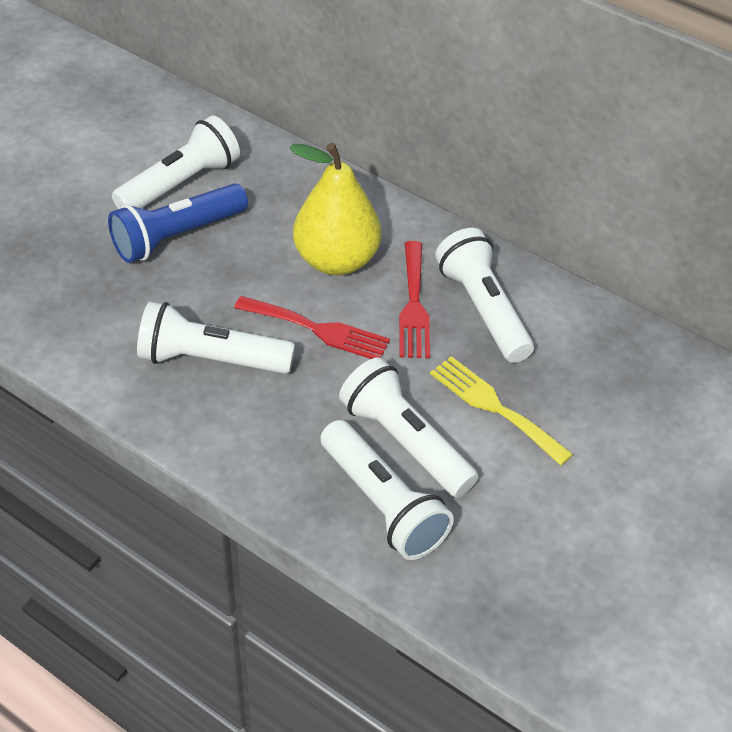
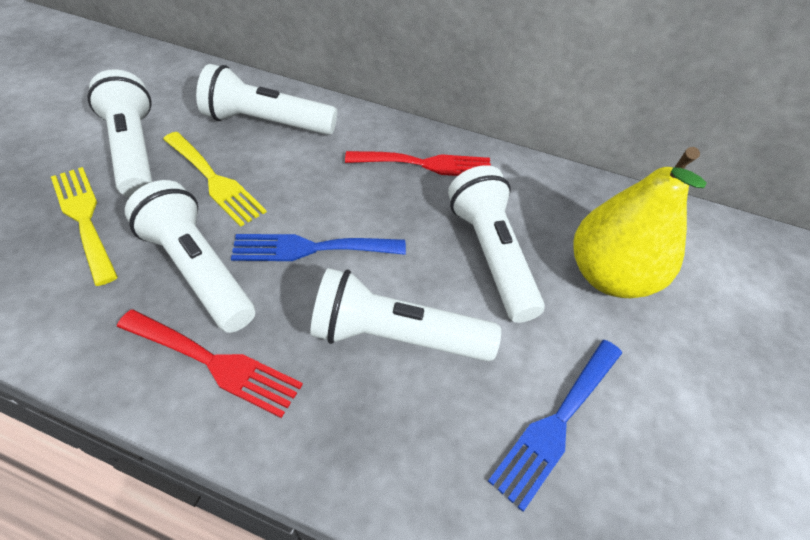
blue flashlight: 1 -> 0
blue fork: 0 -> 2
yellow fork: 1 -> 2

